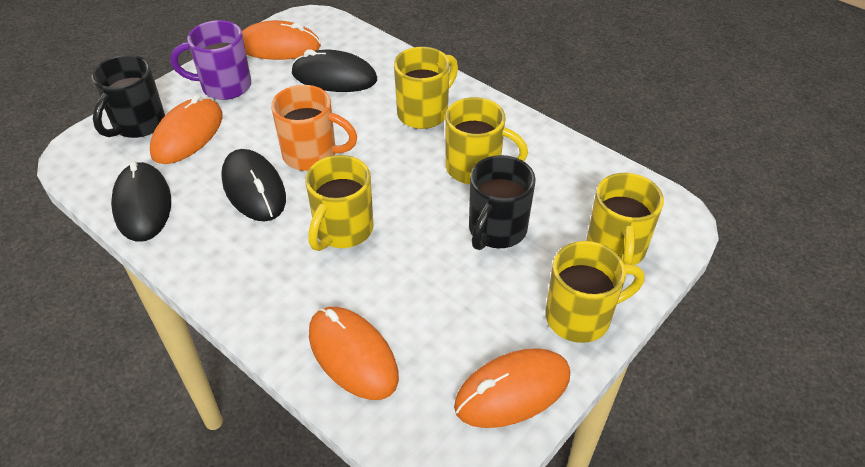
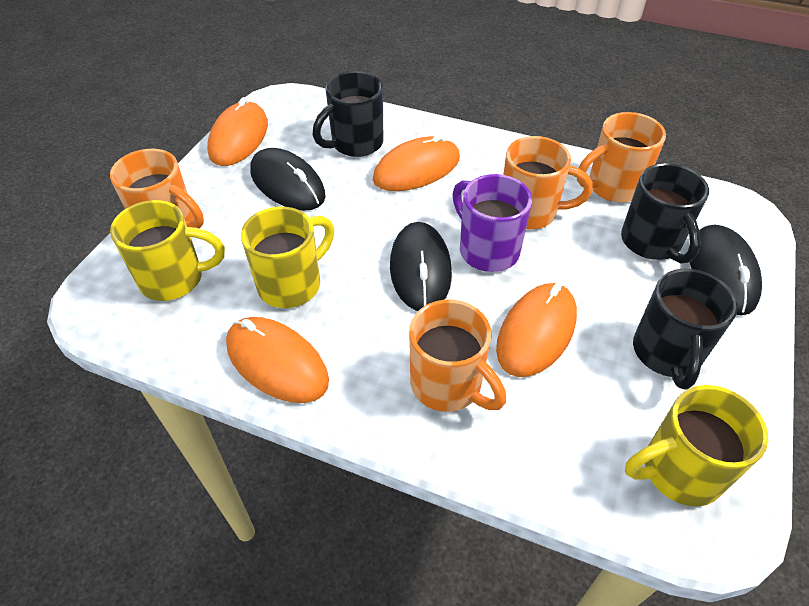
black mug: 2 -> 3
orange mug: 1 -> 4
yellow mug: 5 -> 3

